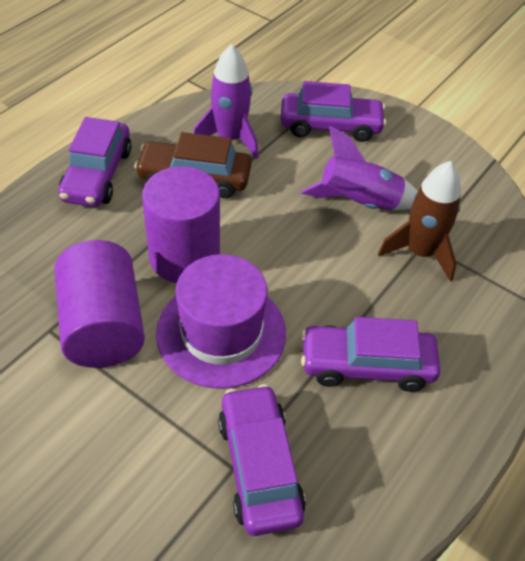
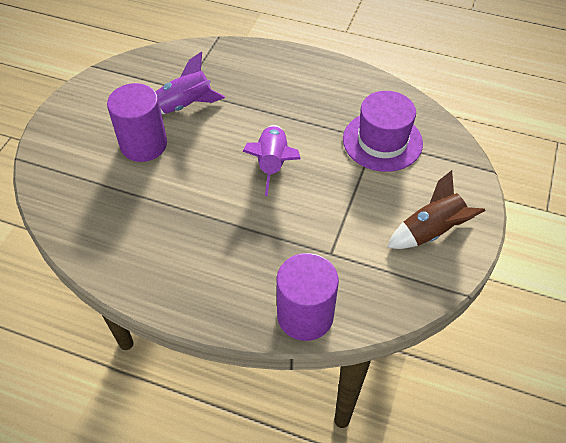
brown car: 1 -> 0
purple car: 4 -> 0

